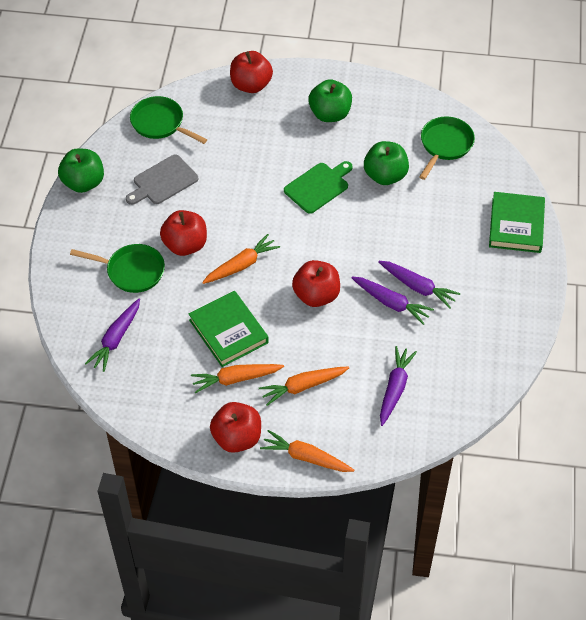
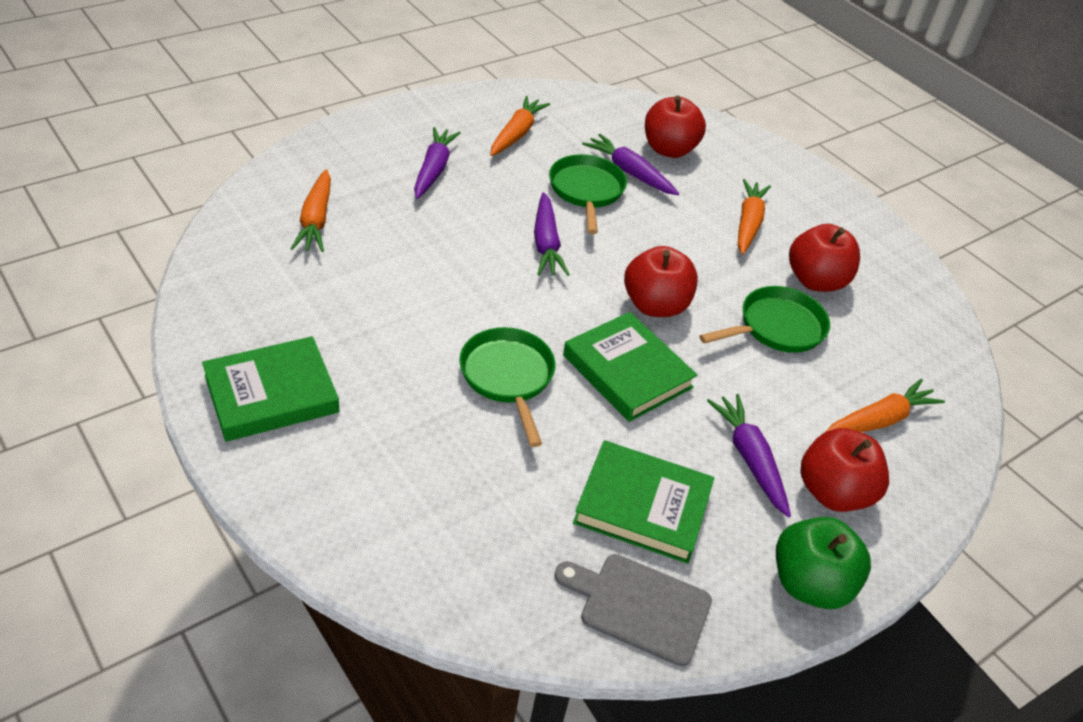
green apple: 3 -> 1
green book: 2 -> 3
green cutting board: 1 -> 0

